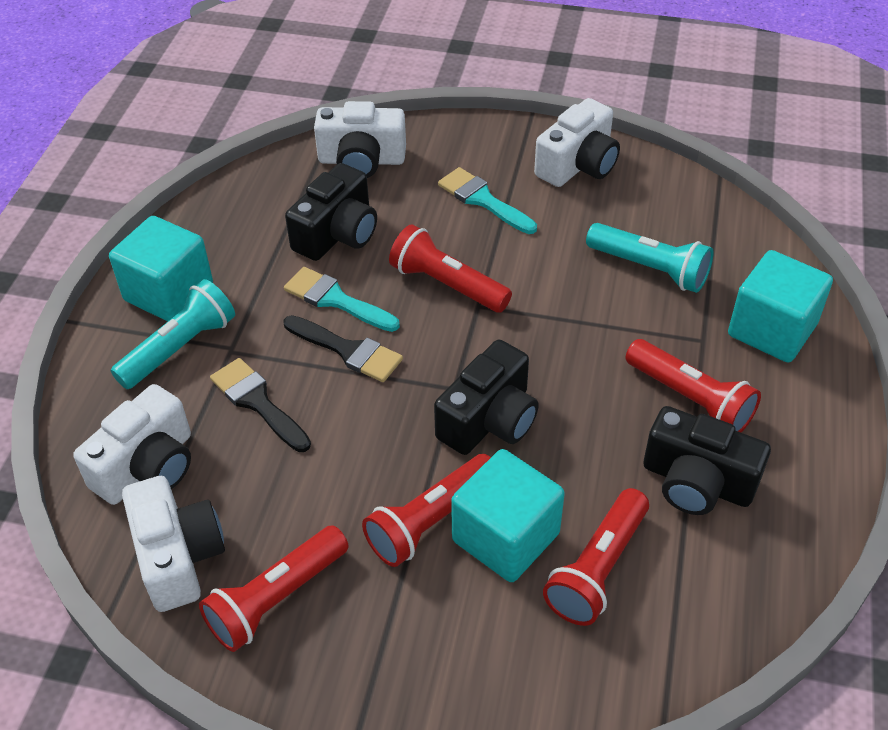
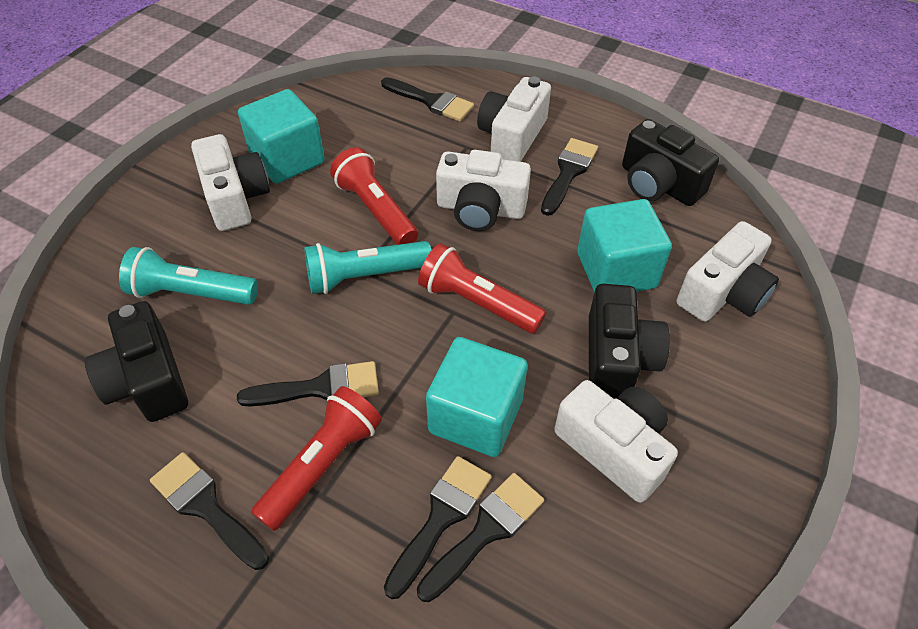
black brush: 2 -> 6
red flashlight: 5 -> 3
turquoise brush: 2 -> 0
white camera: 4 -> 5

